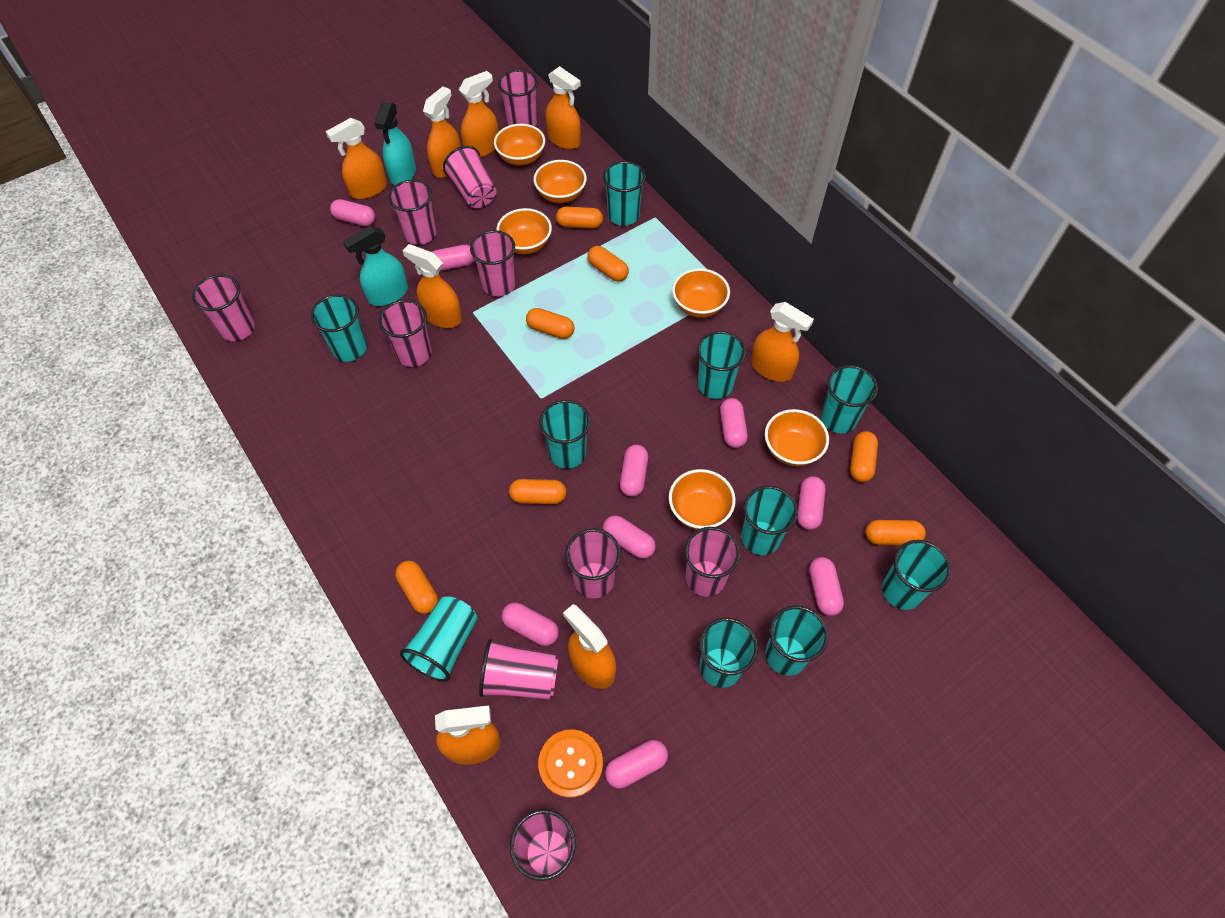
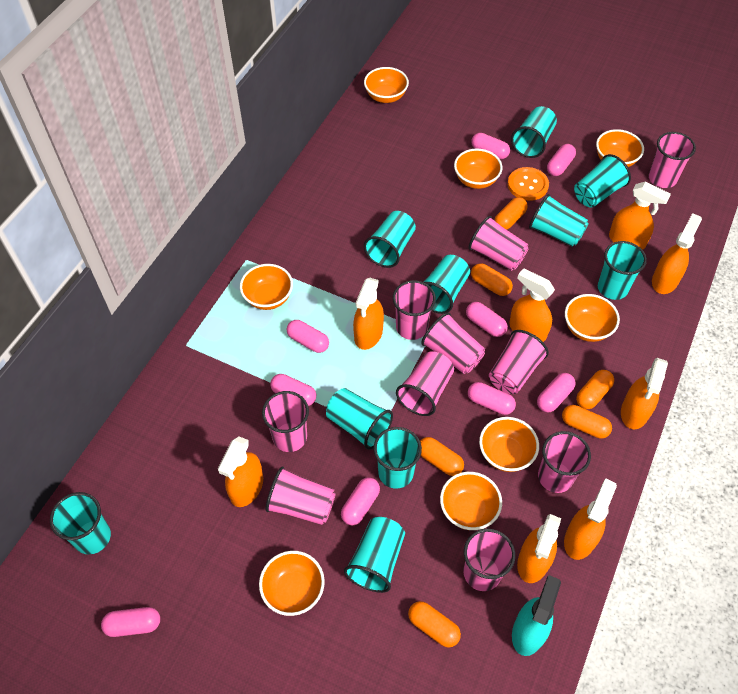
orange bowl: 6 -> 8
orange capsule: 7 -> 6
turquoise spray bottle: 2 -> 1

